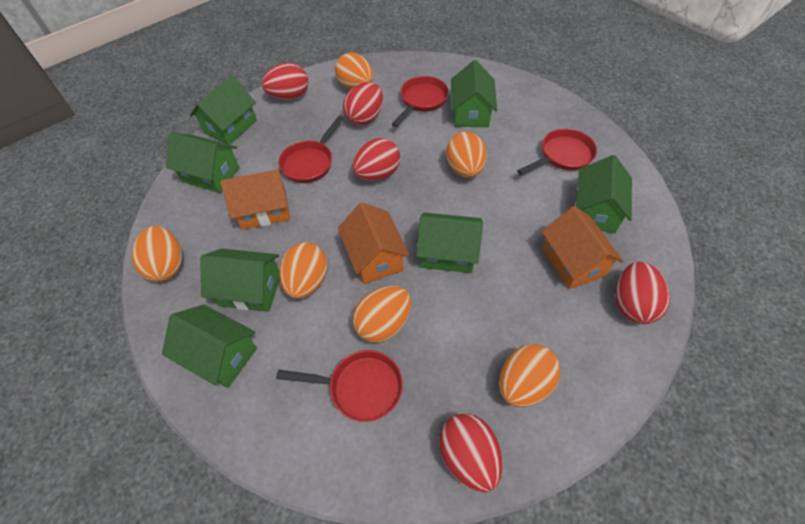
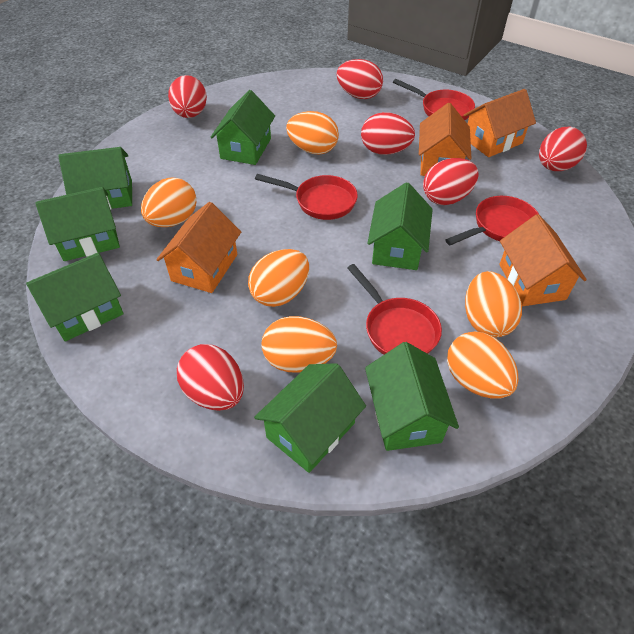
orange house: 3 -> 4
red egg: 5 -> 6

